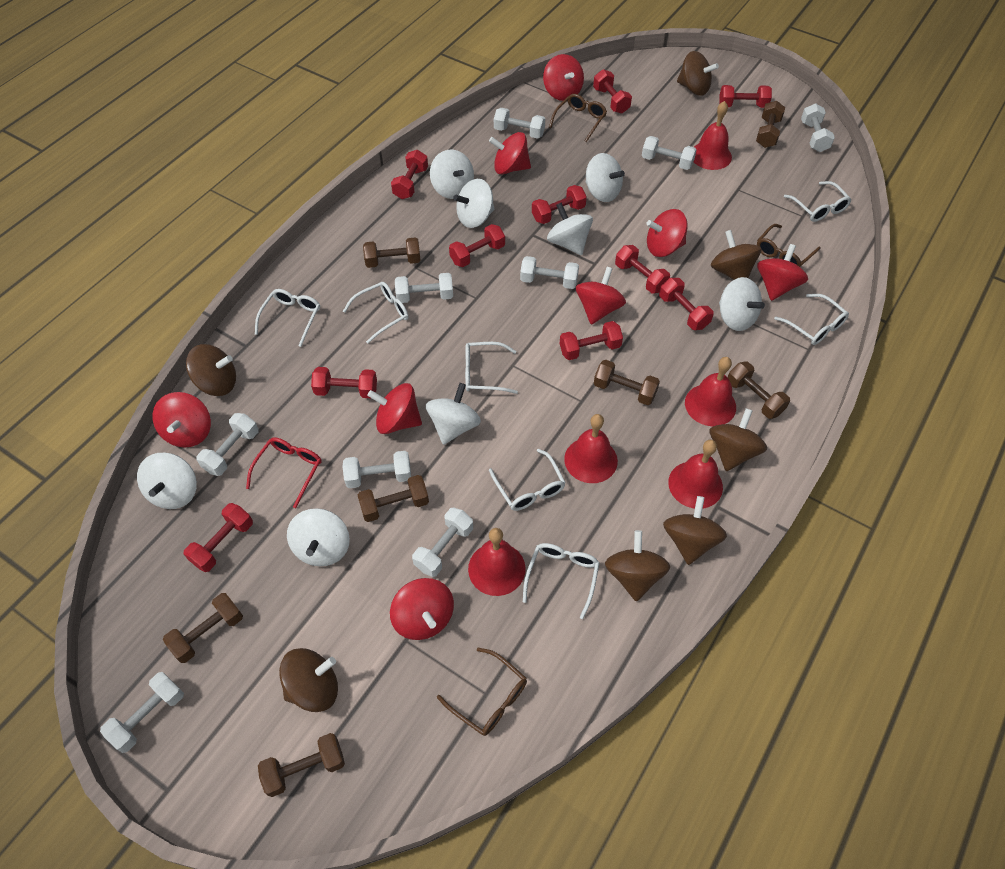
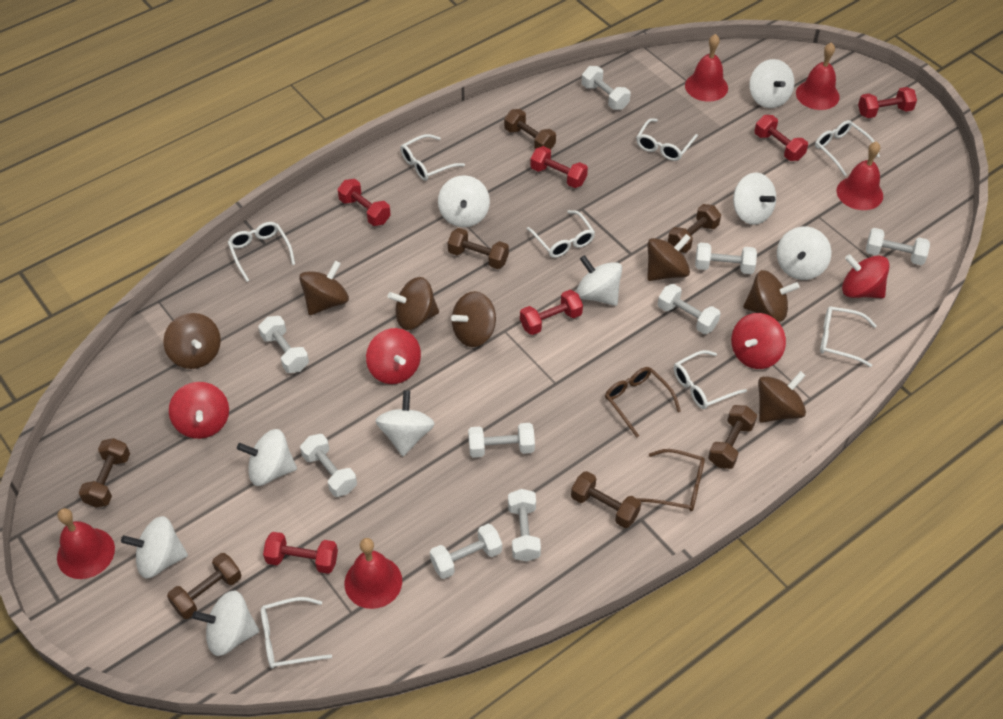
brown glasses: 3 -> 2
red dumbbell: 10 -> 6
red glasses: 1 -> 0
red spinning top: 8 -> 4
white glasses: 7 -> 8
white spinning top: 8 -> 9

